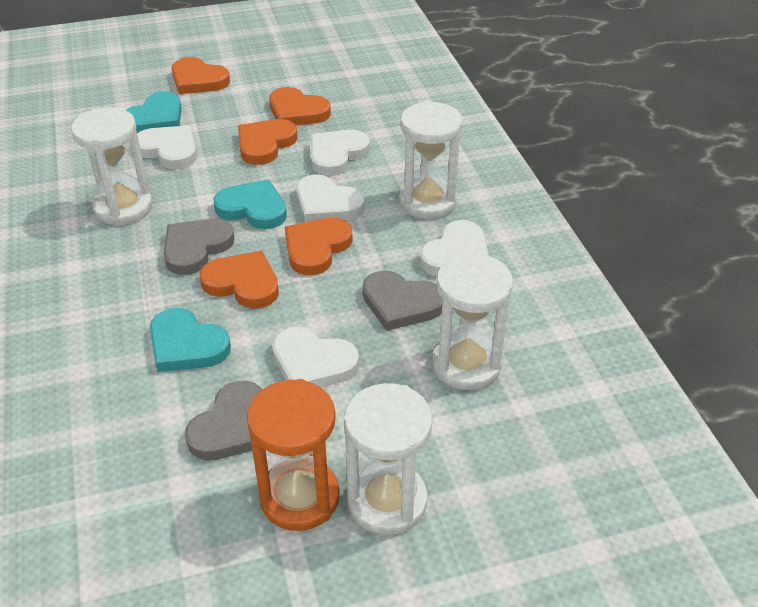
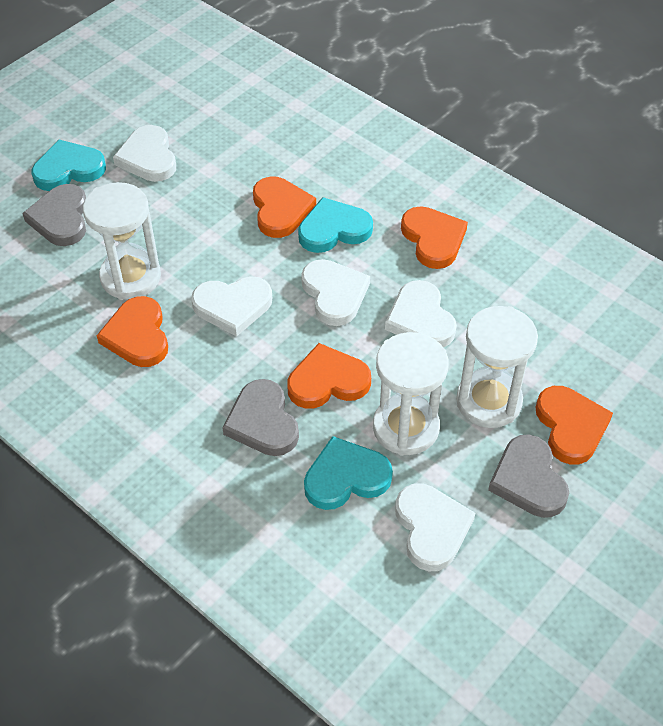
orange hourglass: 1 -> 0
white hourglass: 4 -> 3

